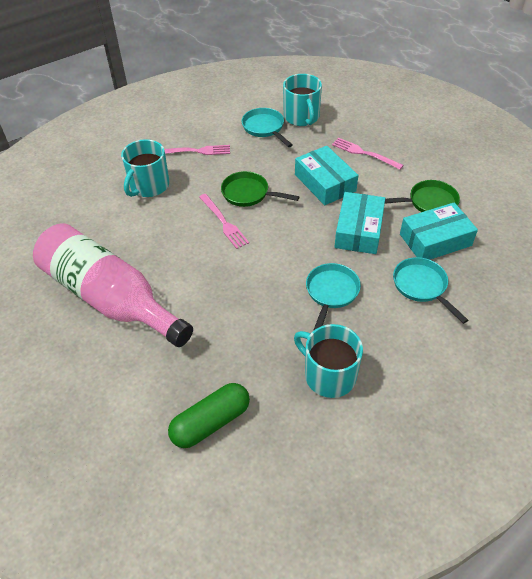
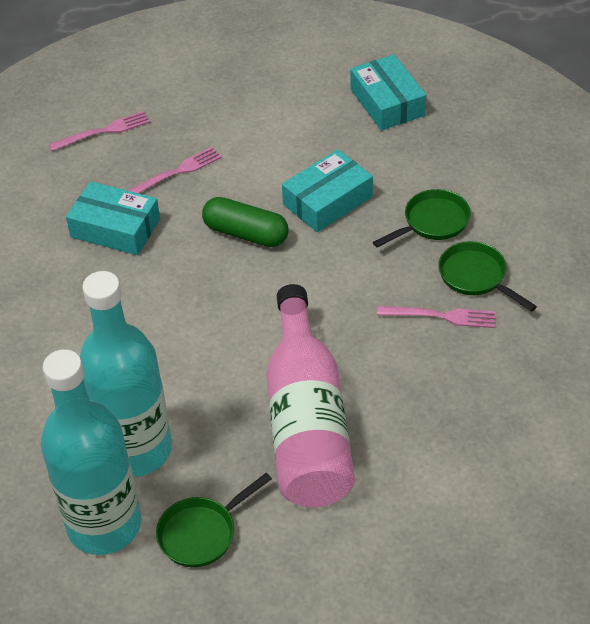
green pan: 2 -> 3
turquoise bottle: 0 -> 2
turquoise mug: 3 -> 0
turquoise pan: 3 -> 0

